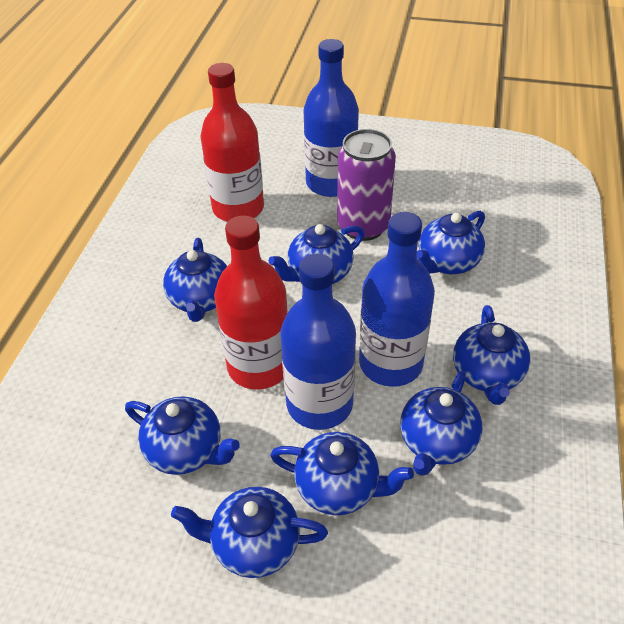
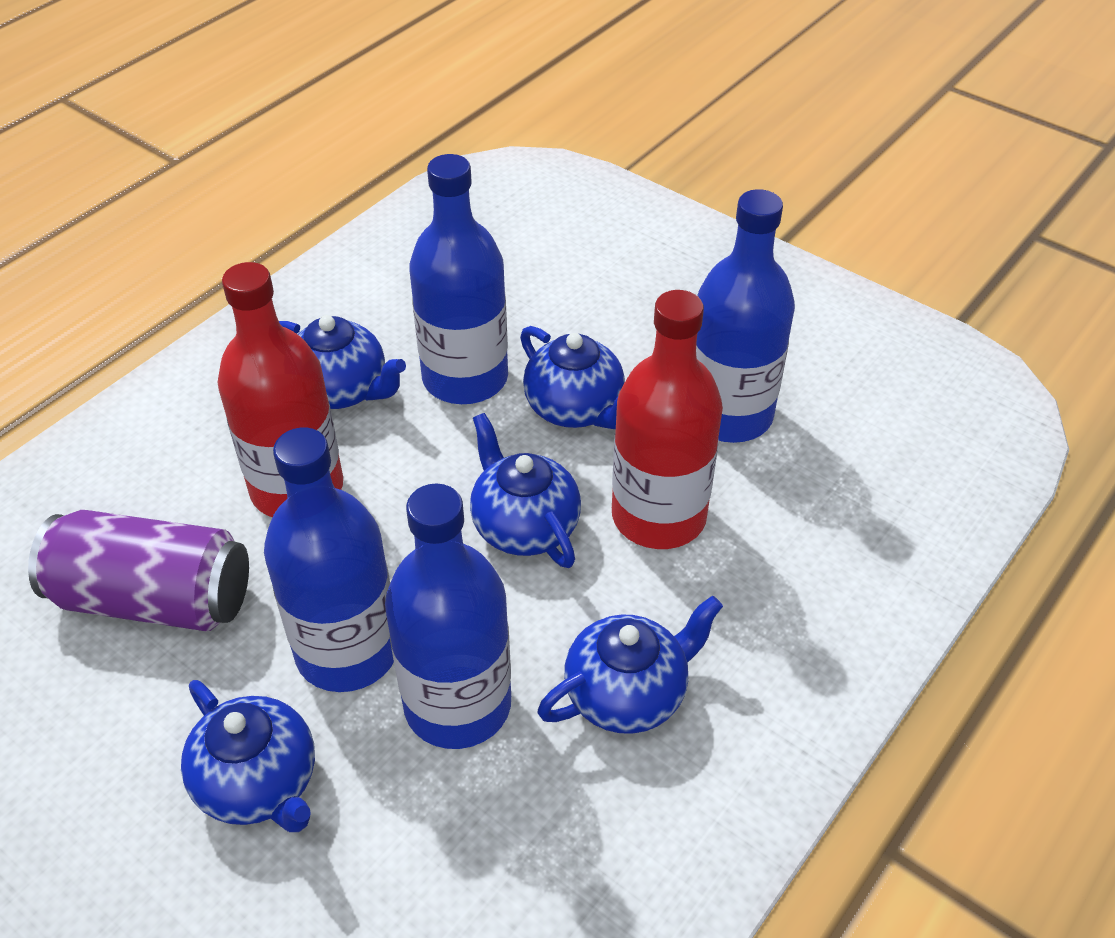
blue bottle: 3 -> 4
blue teapot: 8 -> 5

